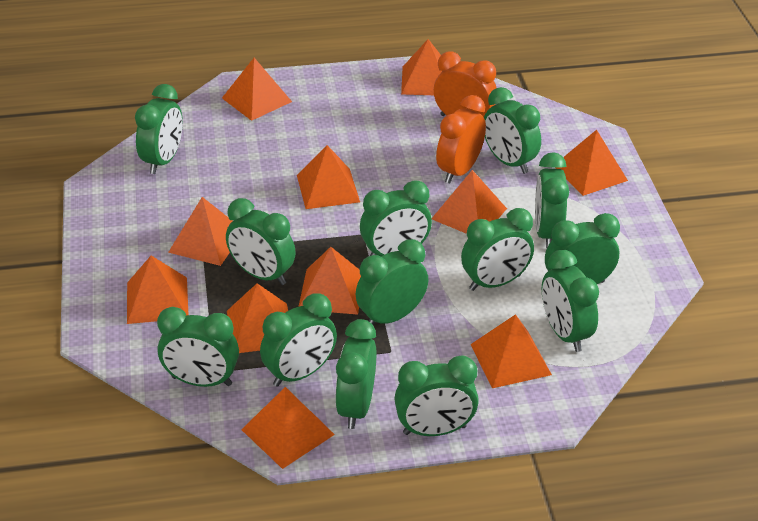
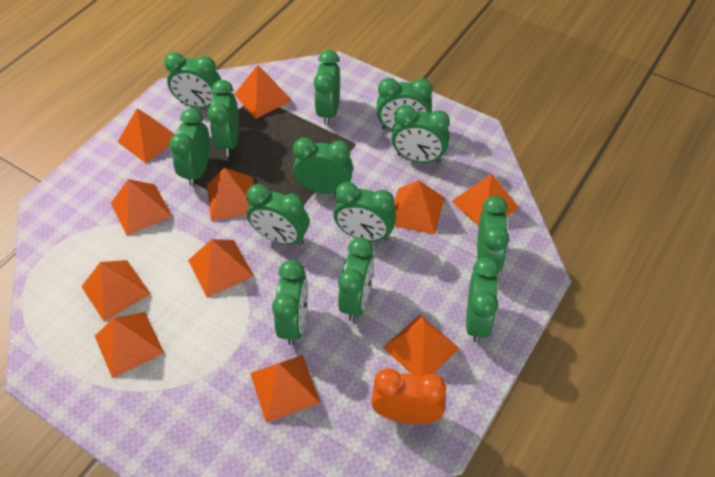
orange clock: 2 -> 1

